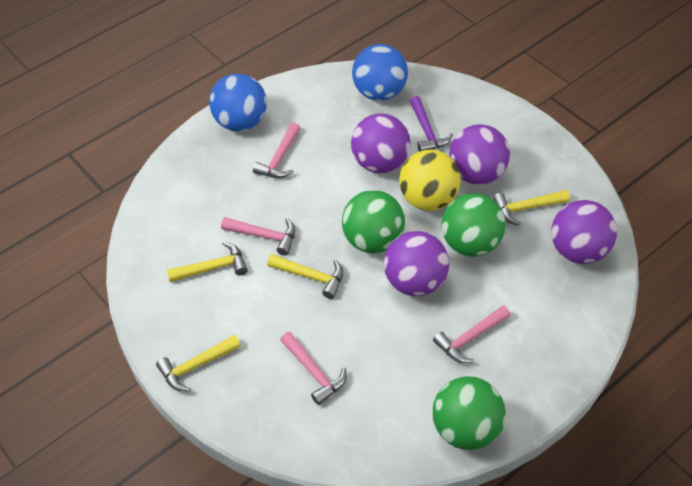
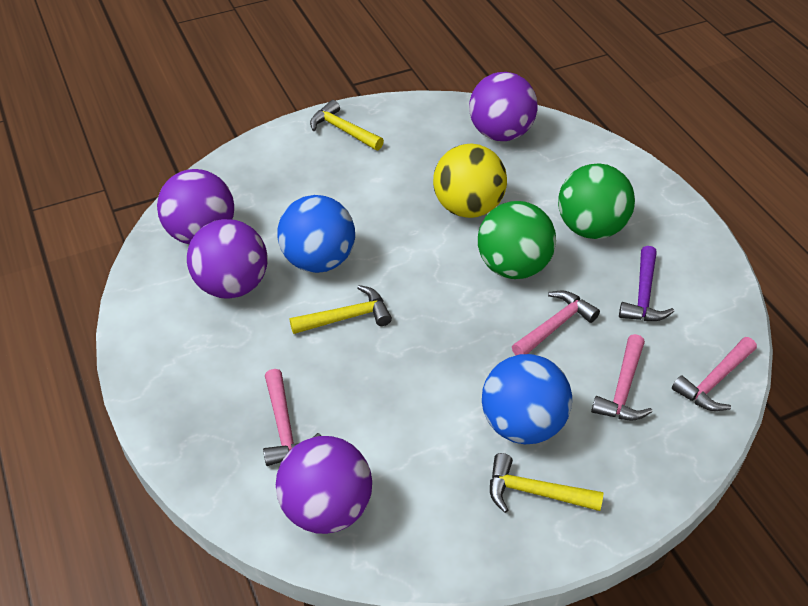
green ball: 3 -> 2
yellow hammer: 4 -> 3

